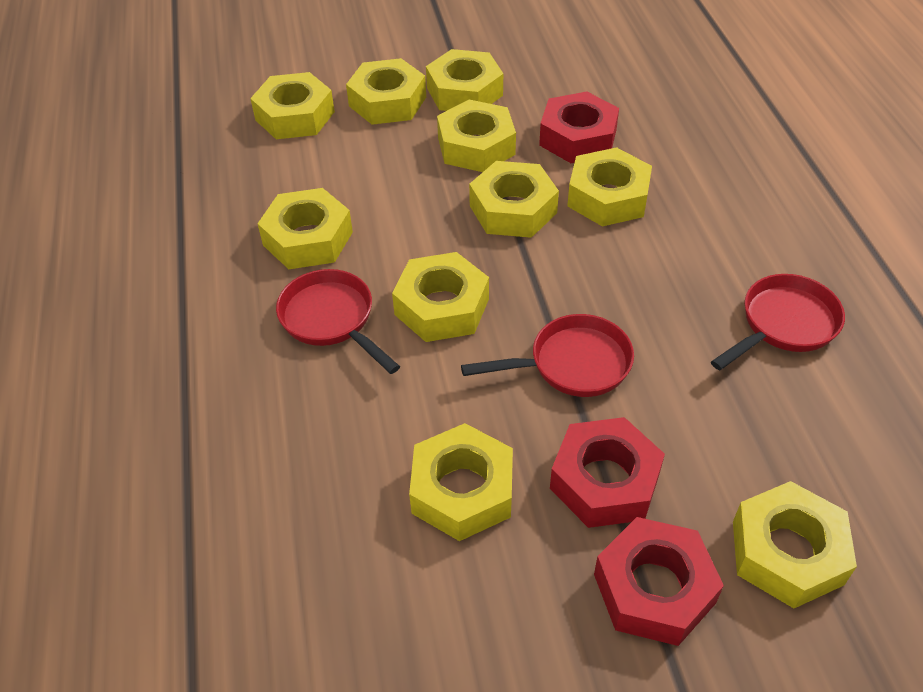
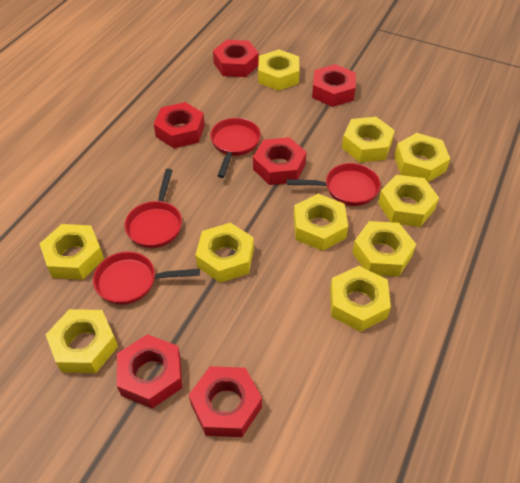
red nut: 3 -> 6
red pan: 3 -> 4

